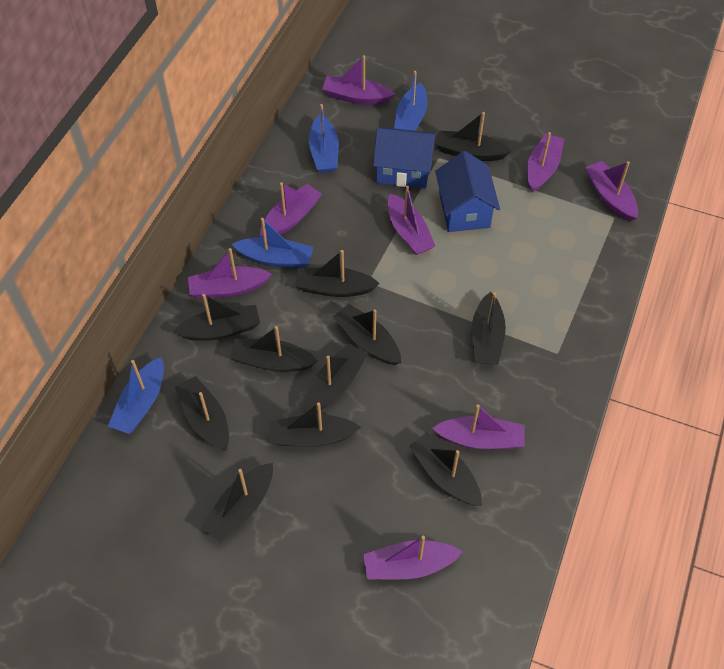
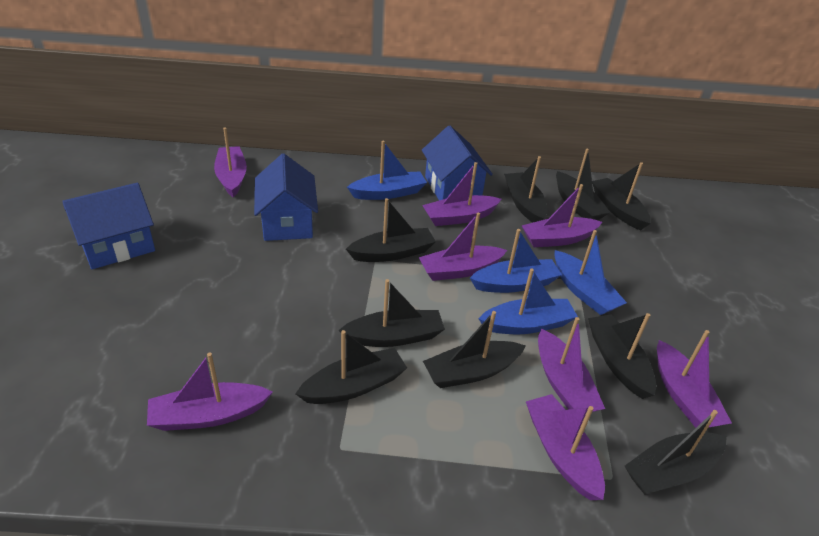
black boat: 11 -> 9
blue house: 2 -> 3

